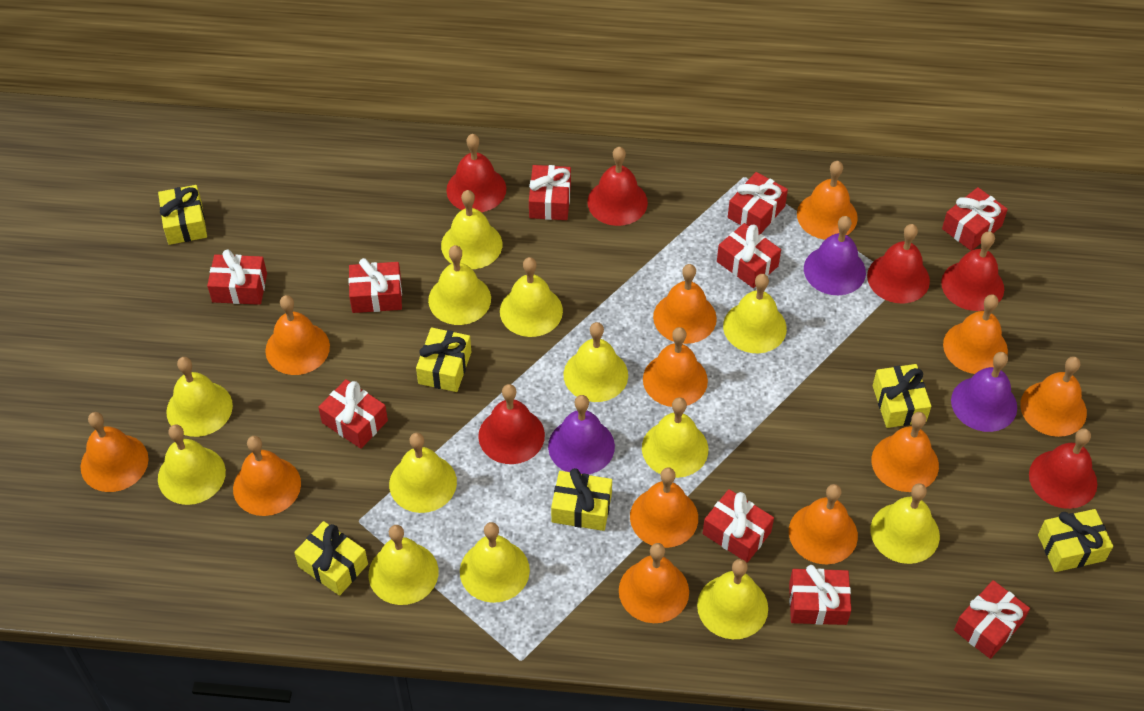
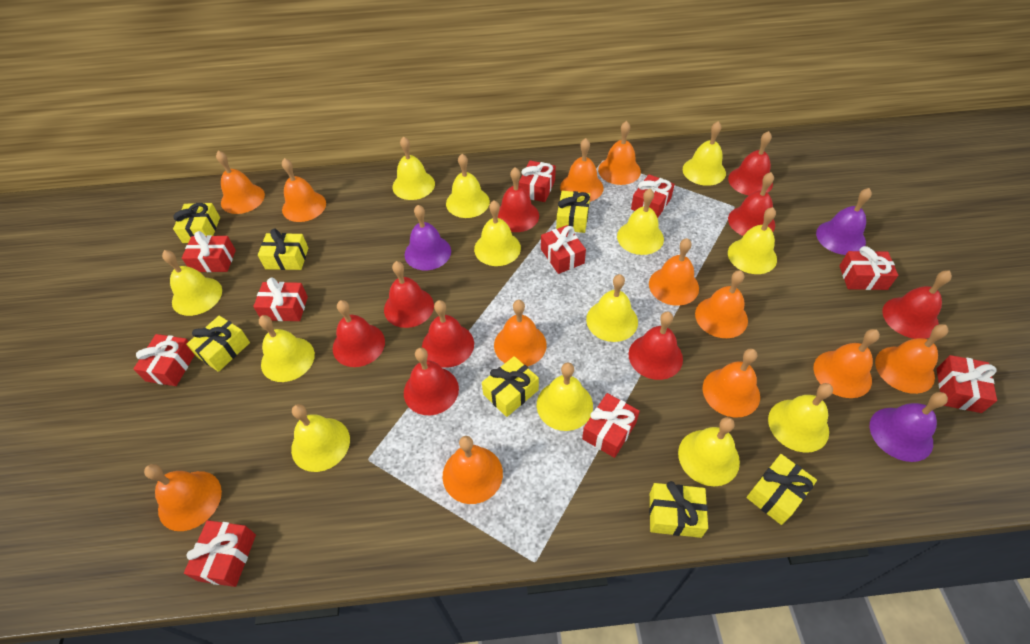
red bell: 6 -> 9
yellow gift: 6 -> 7

